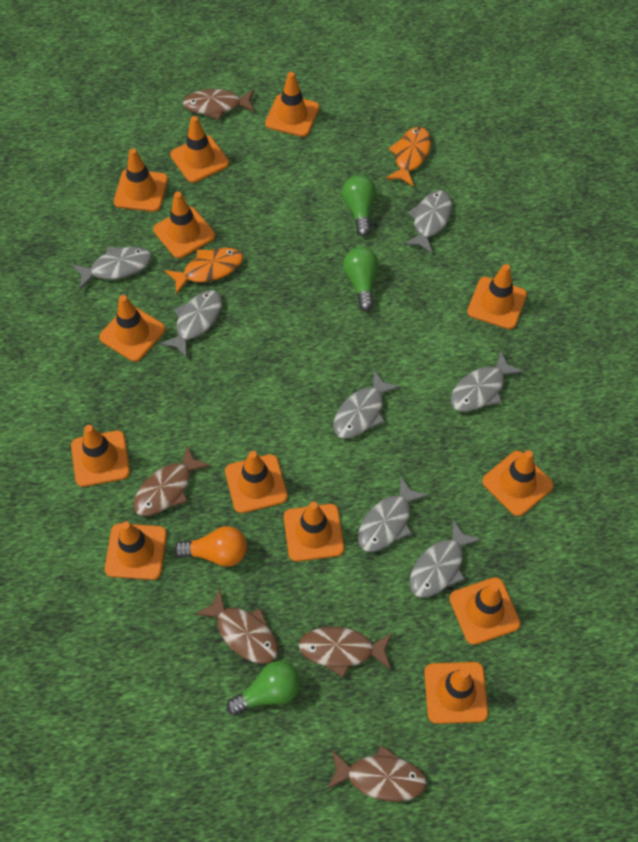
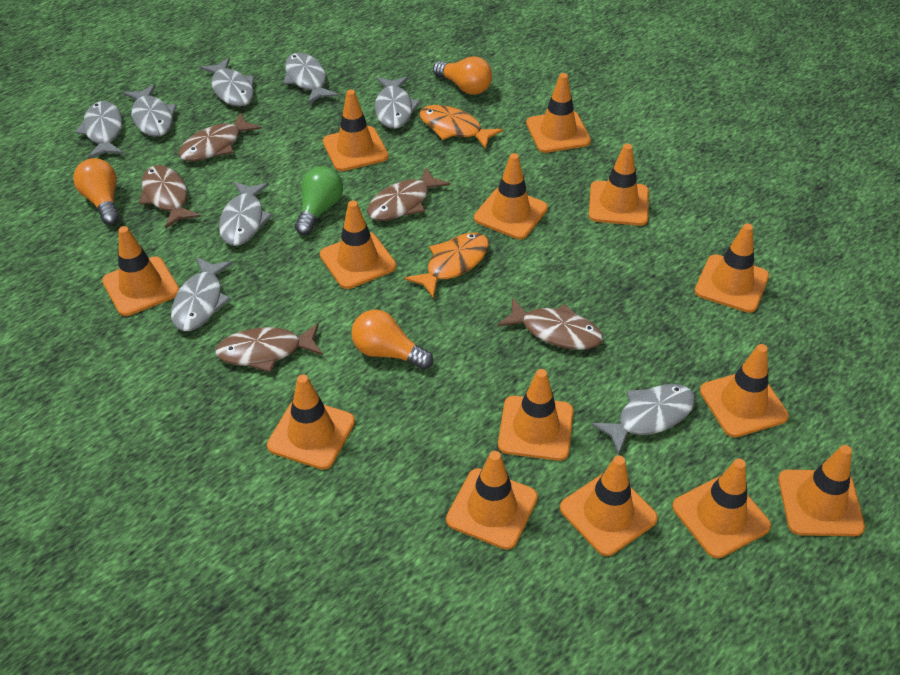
green light bulb: 3 -> 1
grey fish: 7 -> 8
orange light bulb: 1 -> 3
orange traffic cone: 13 -> 14

